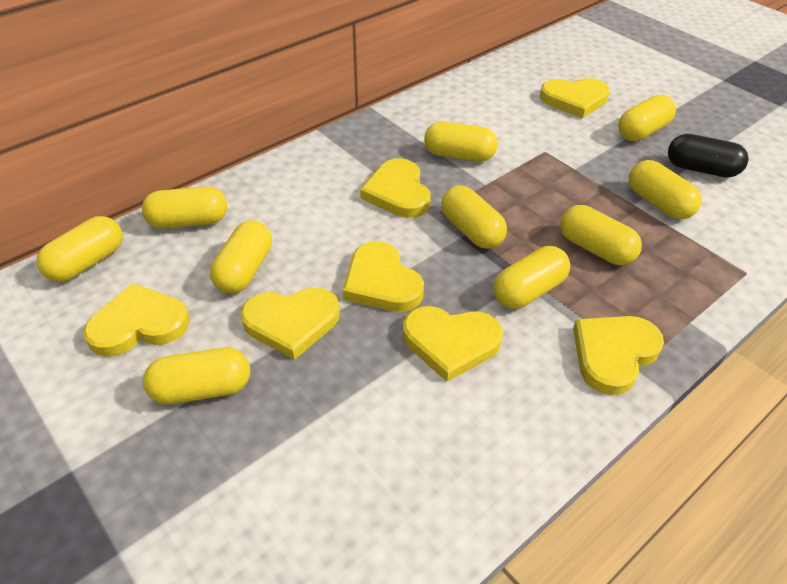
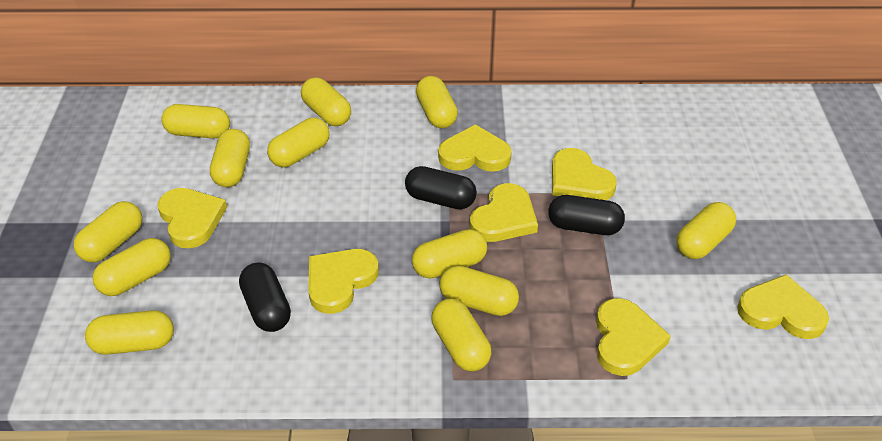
black capsule: 1 -> 3
yellow capsule: 10 -> 12

